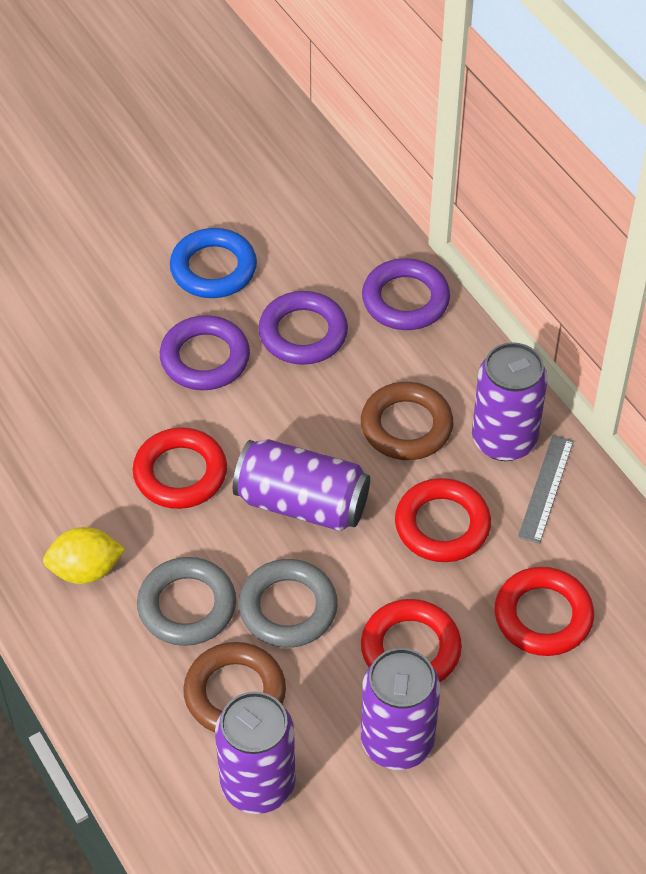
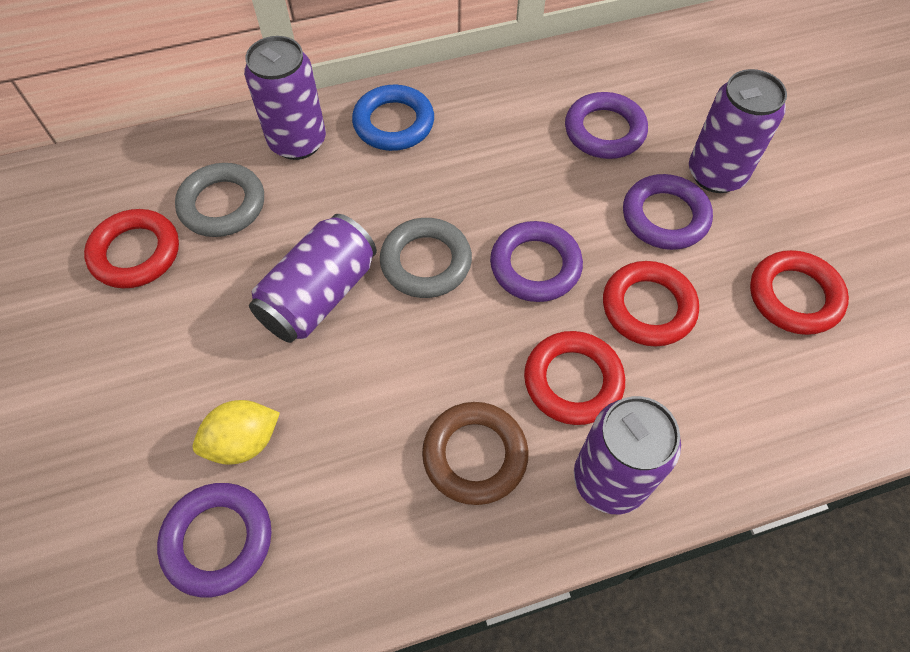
brown ring: 2 -> 1
grey ruler: 1 -> 0
purple ring: 3 -> 4

